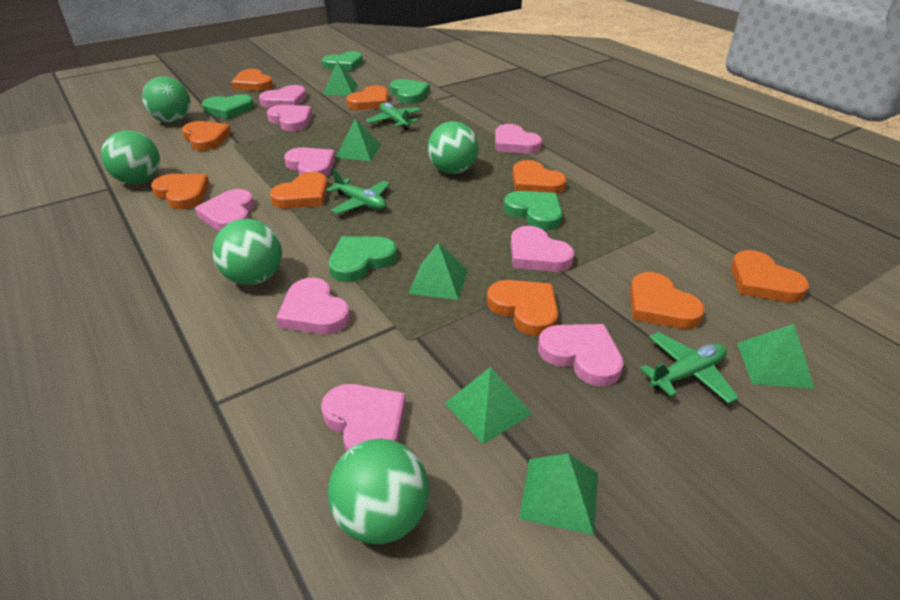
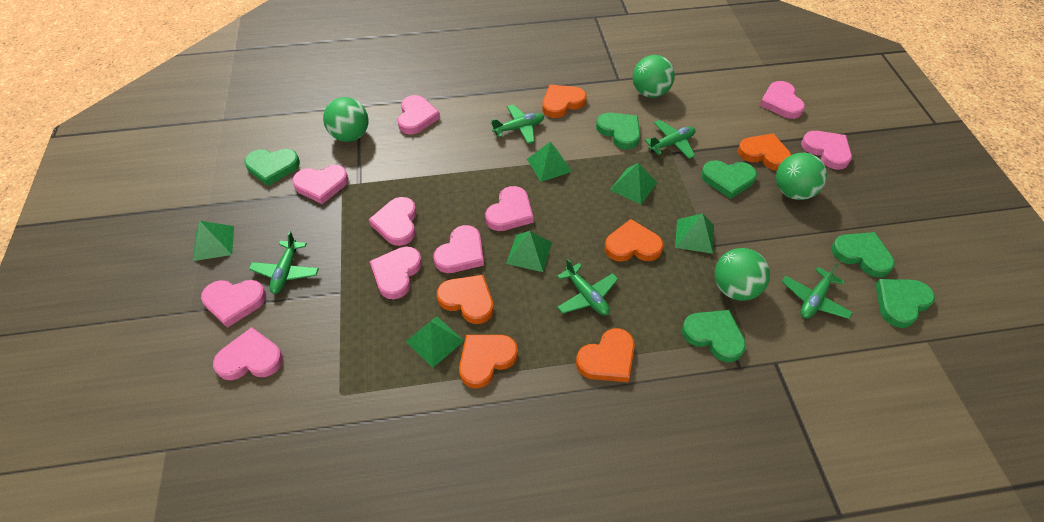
green ball: 5 -> 4
green heart: 5 -> 6
green plane: 3 -> 5
orange heart: 9 -> 6
pink heart: 9 -> 10

